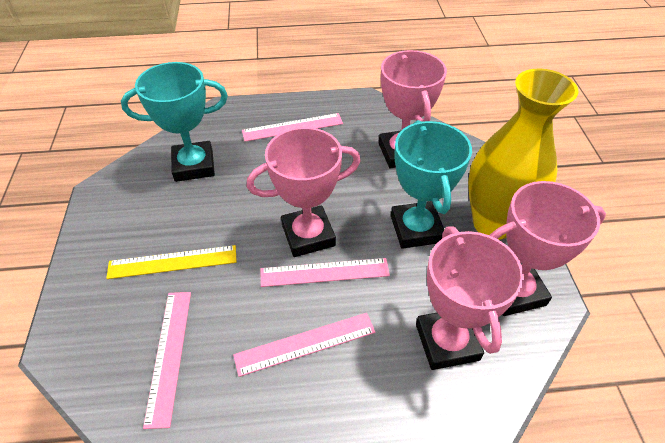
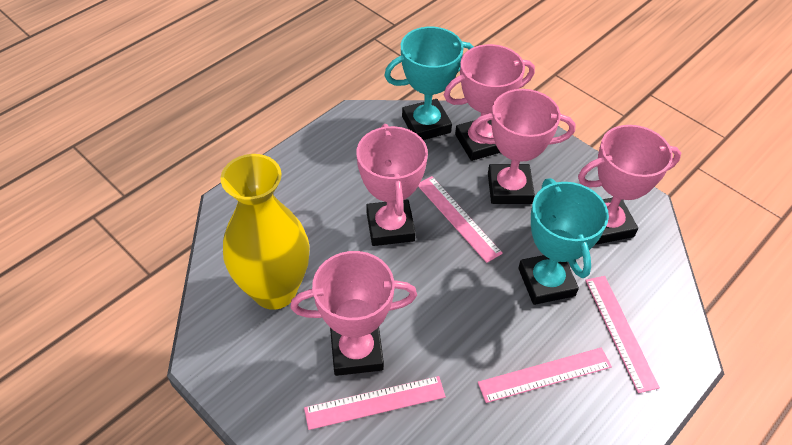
pink trophy: 4 -> 5
yellow ruler: 1 -> 0

